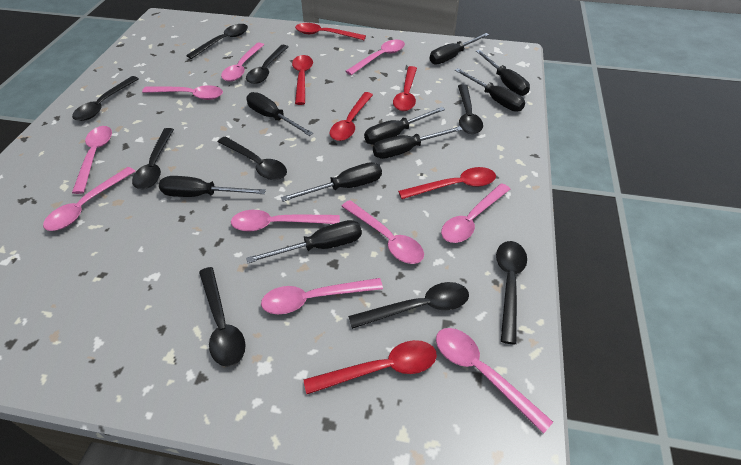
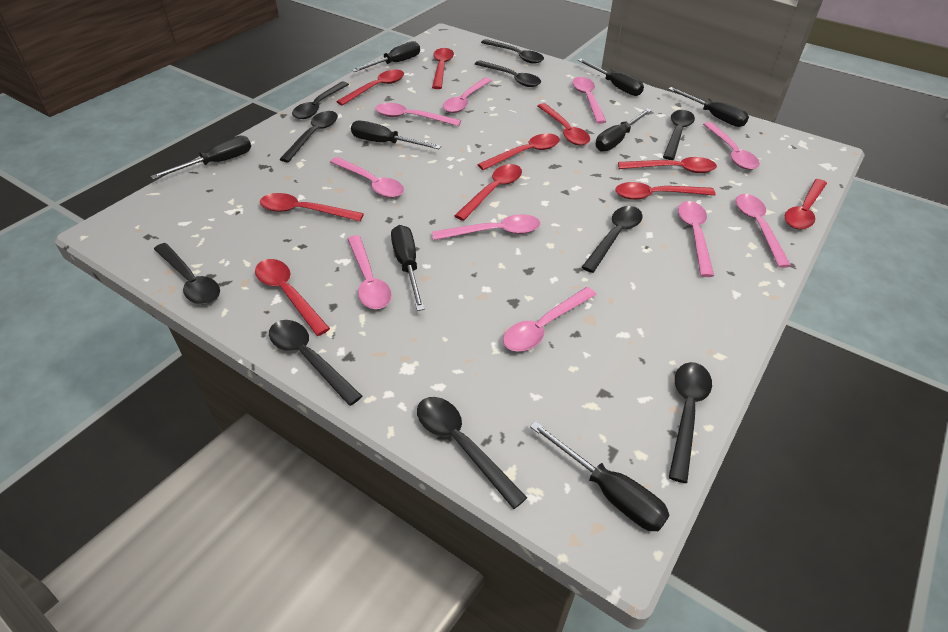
black screwdriver: 9 -> 8
black spoon: 9 -> 10
red spoon: 6 -> 10

